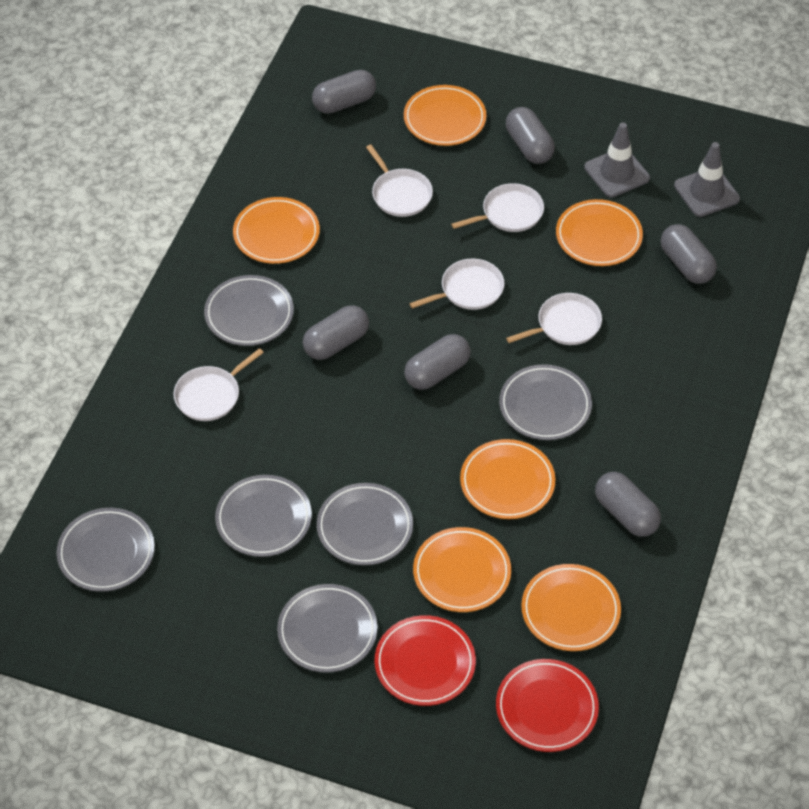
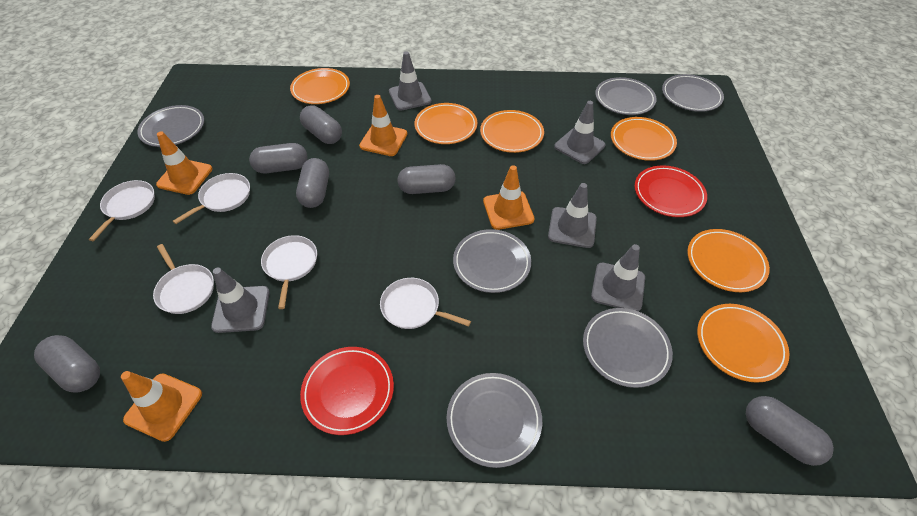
grey traffic cone: 2 -> 5
orange traffic cone: 0 -> 4

